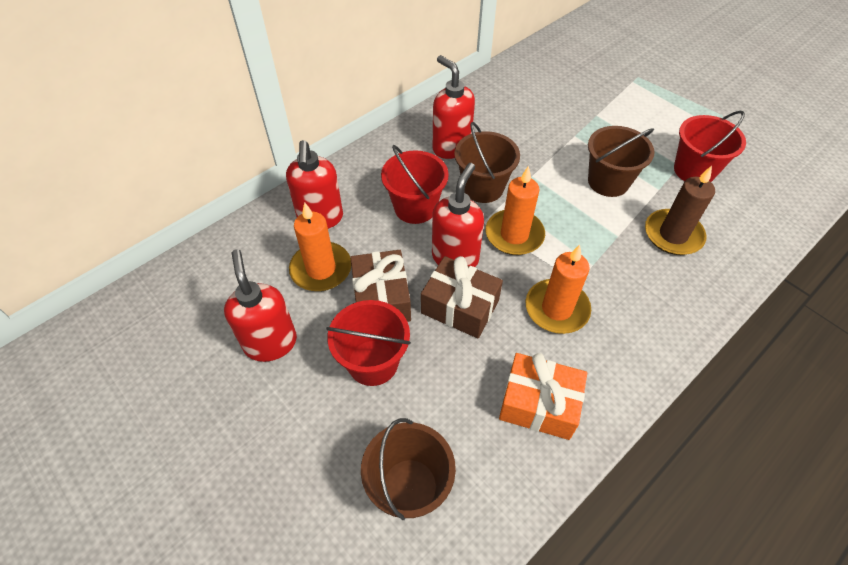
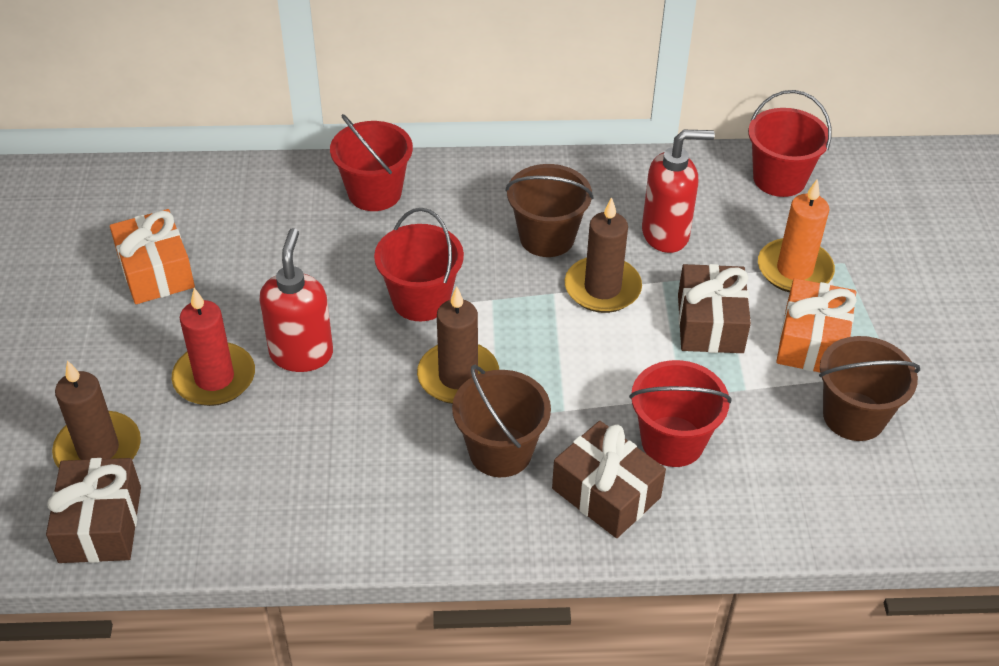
brown candle: 1 -> 3
brown gift: 2 -> 3
orange candle: 3 -> 1
orange gift: 1 -> 2
red bucket: 3 -> 4
red candle: 0 -> 1
red soap dispenser: 4 -> 2

